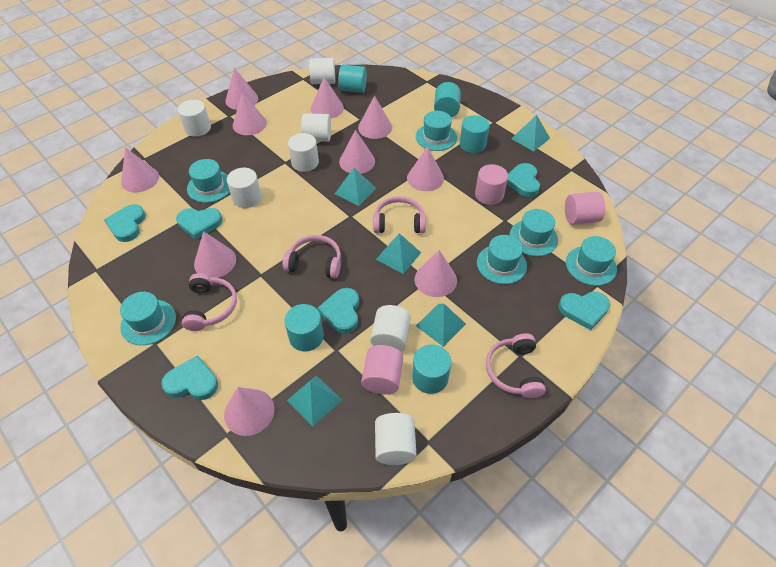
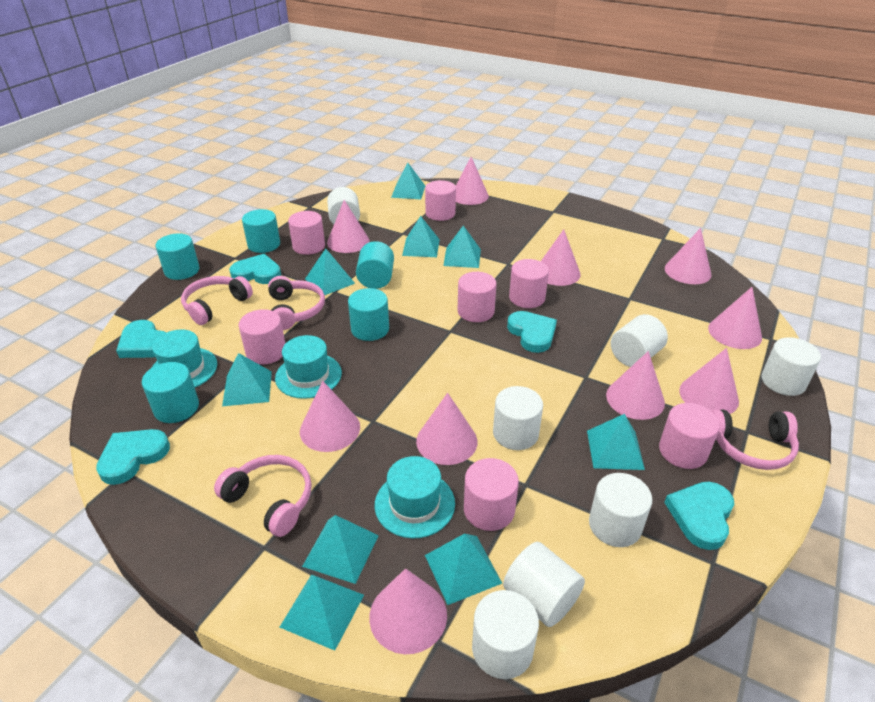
pink cylinder: 3 -> 7
turquoise hat: 6 -> 3
turquoise heart: 6 -> 5
turquoise pyramid: 5 -> 9

